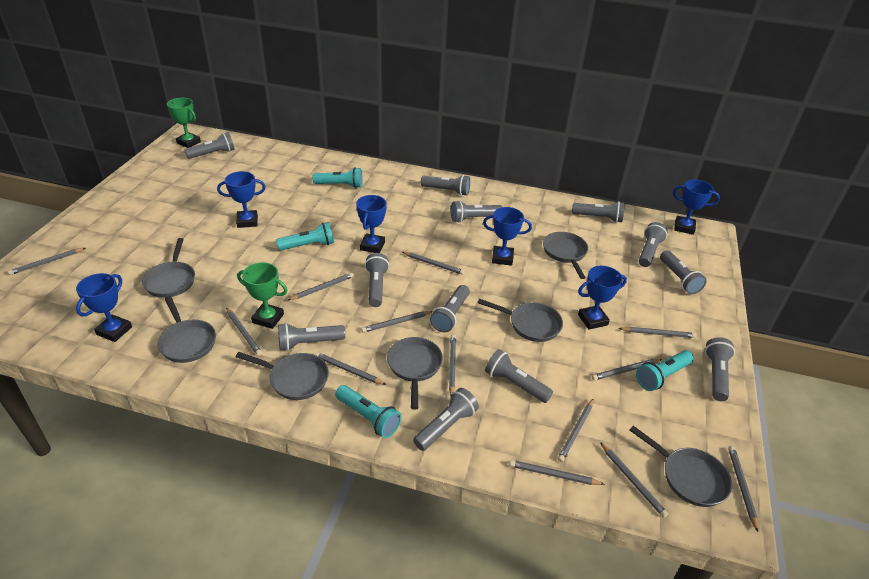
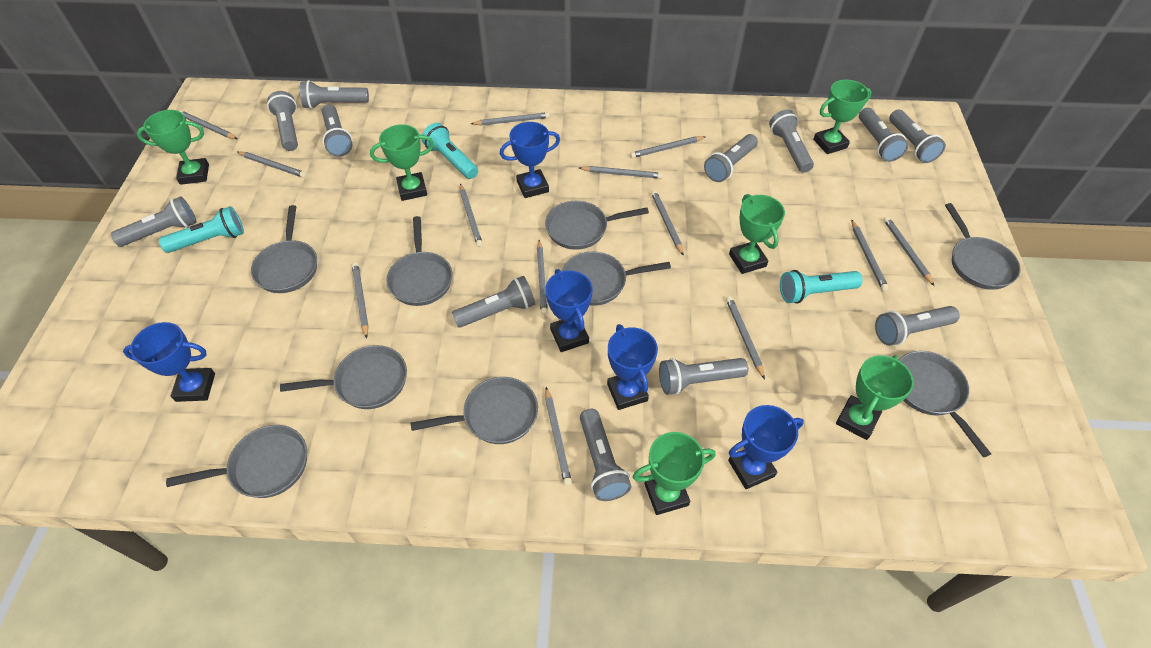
blue trophy: 6 -> 5
green trophy: 2 -> 6
grey pan: 7 -> 9
turquoise flashlight: 4 -> 3

